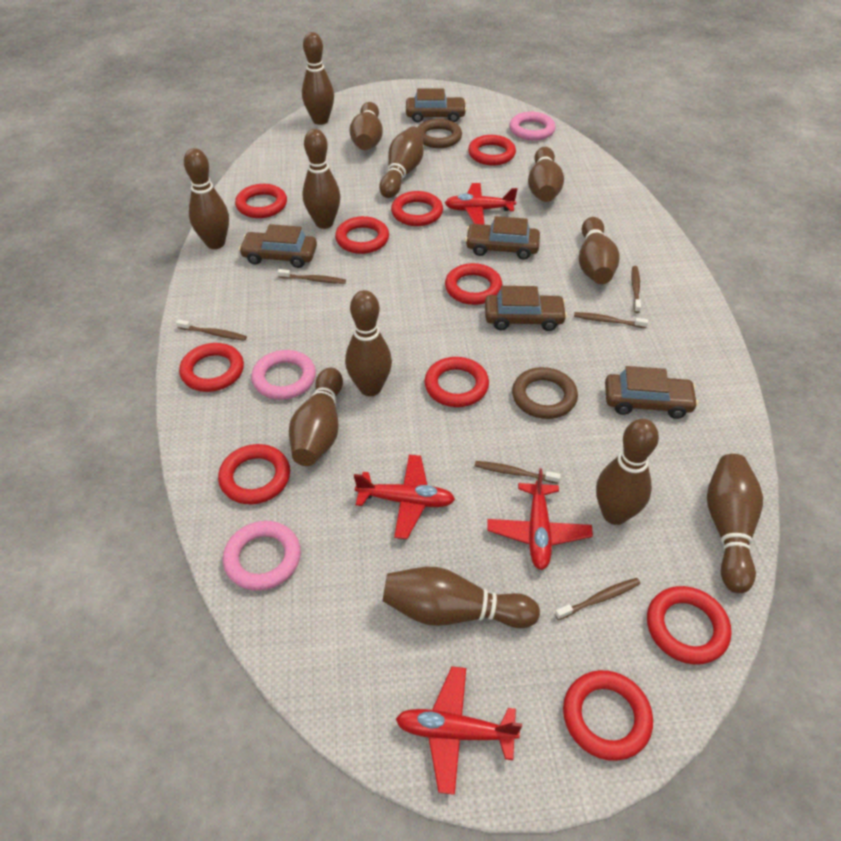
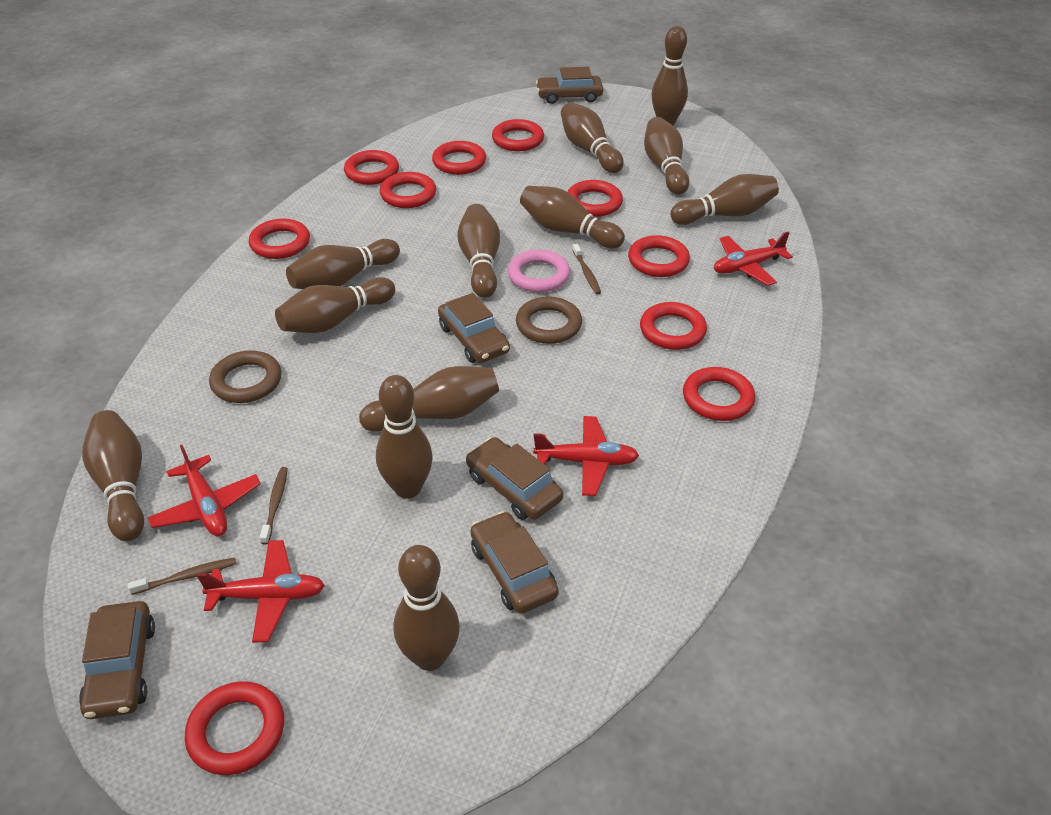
brown toothbrush: 6 -> 3
pink ring: 3 -> 1

